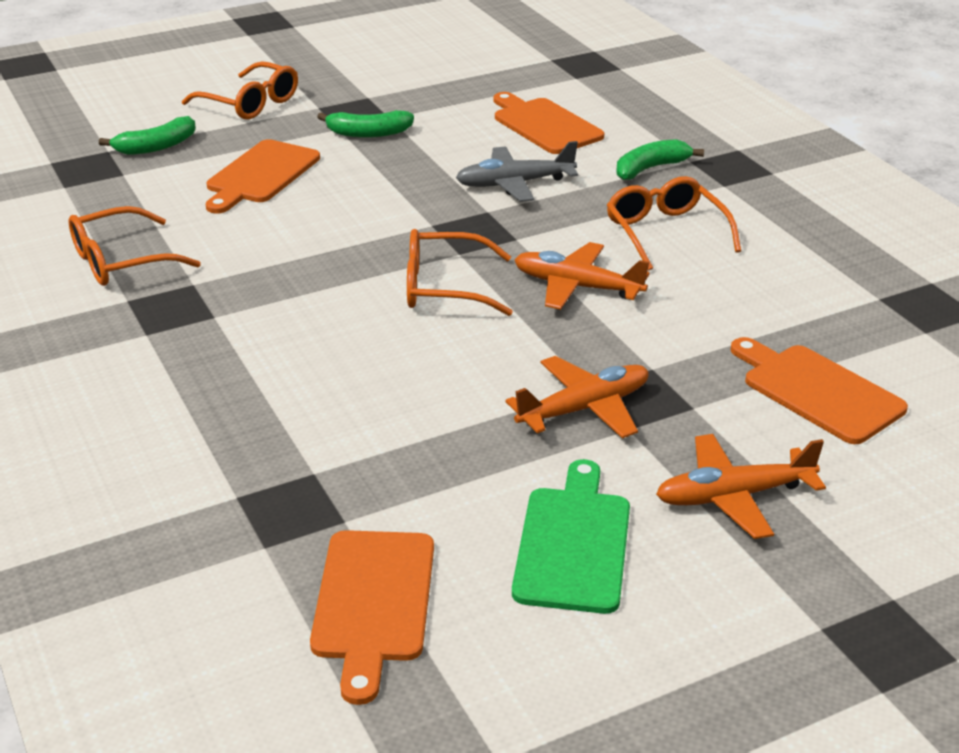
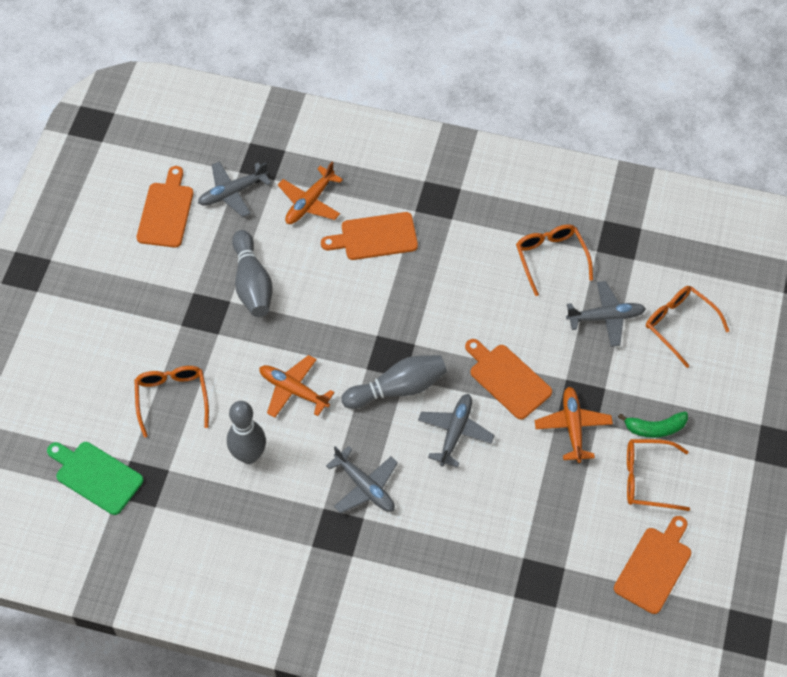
green banana: 3 -> 1
grey bowling pin: 0 -> 3
grey plane: 1 -> 4

